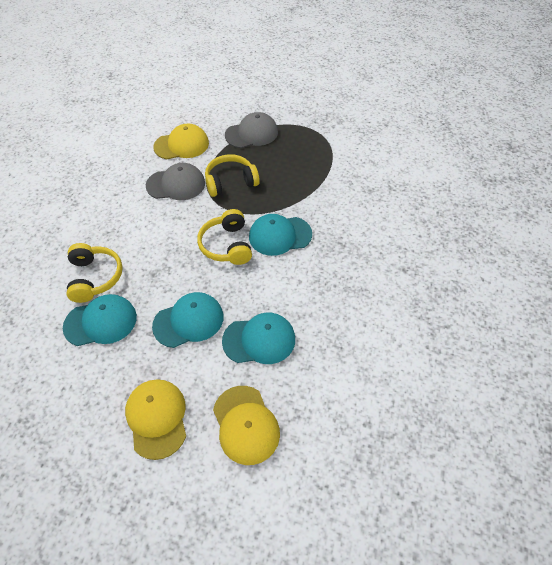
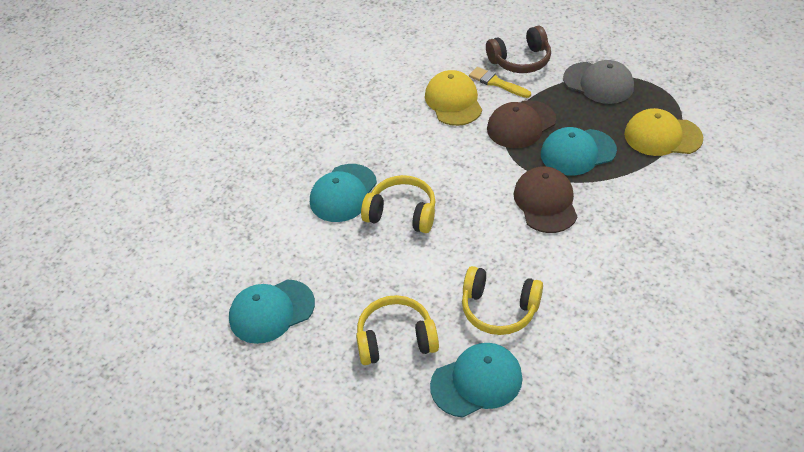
brown cap: 0 -> 2
brown headphones: 0 -> 1
grey cap: 2 -> 1
yellow brush: 0 -> 1
yellow cap: 3 -> 2

